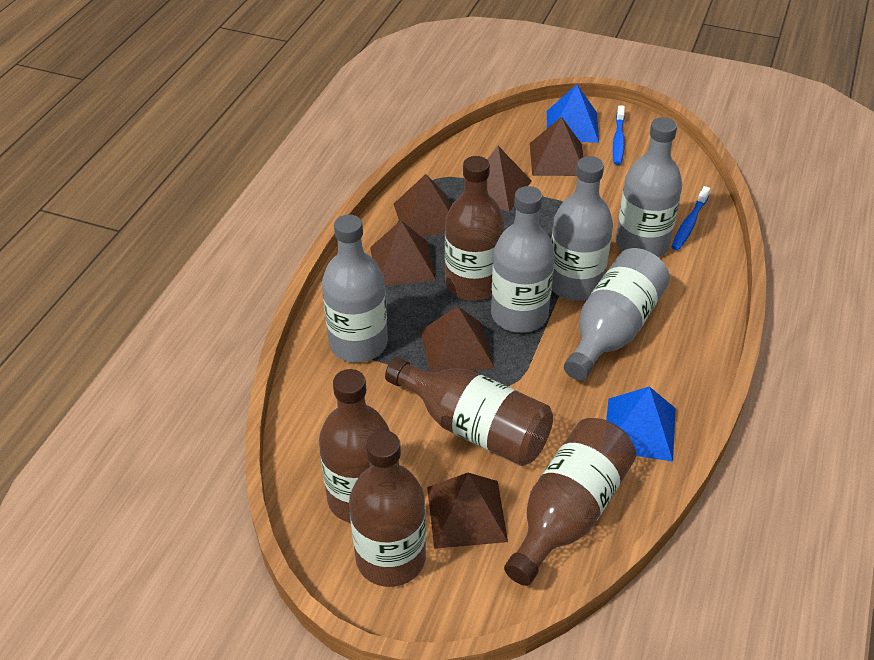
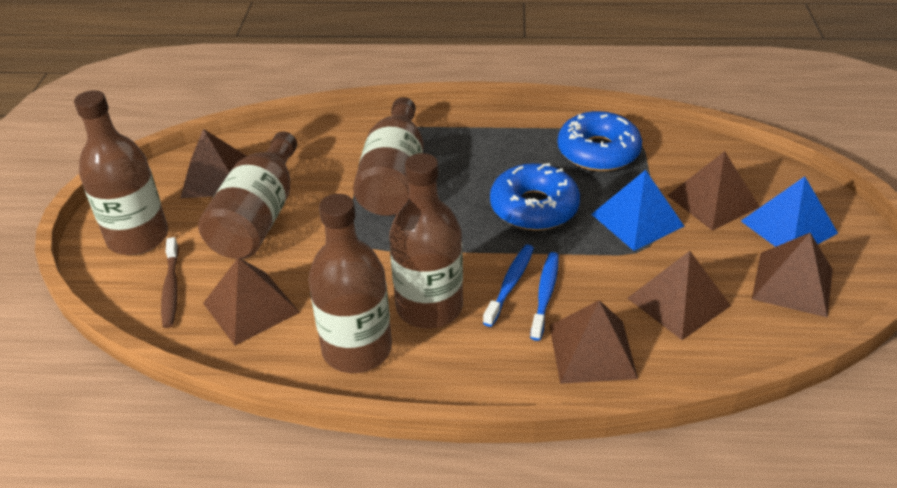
blue donut: 0 -> 2
brown toothbrush: 0 -> 1
grey bottle: 5 -> 0

